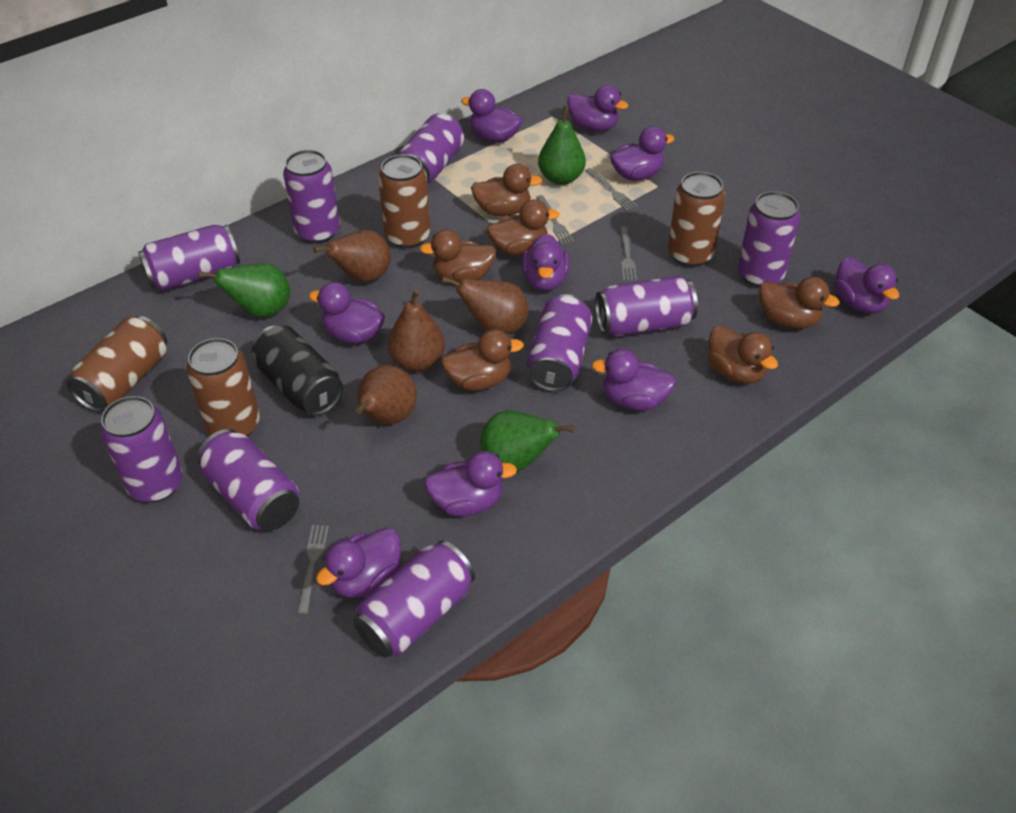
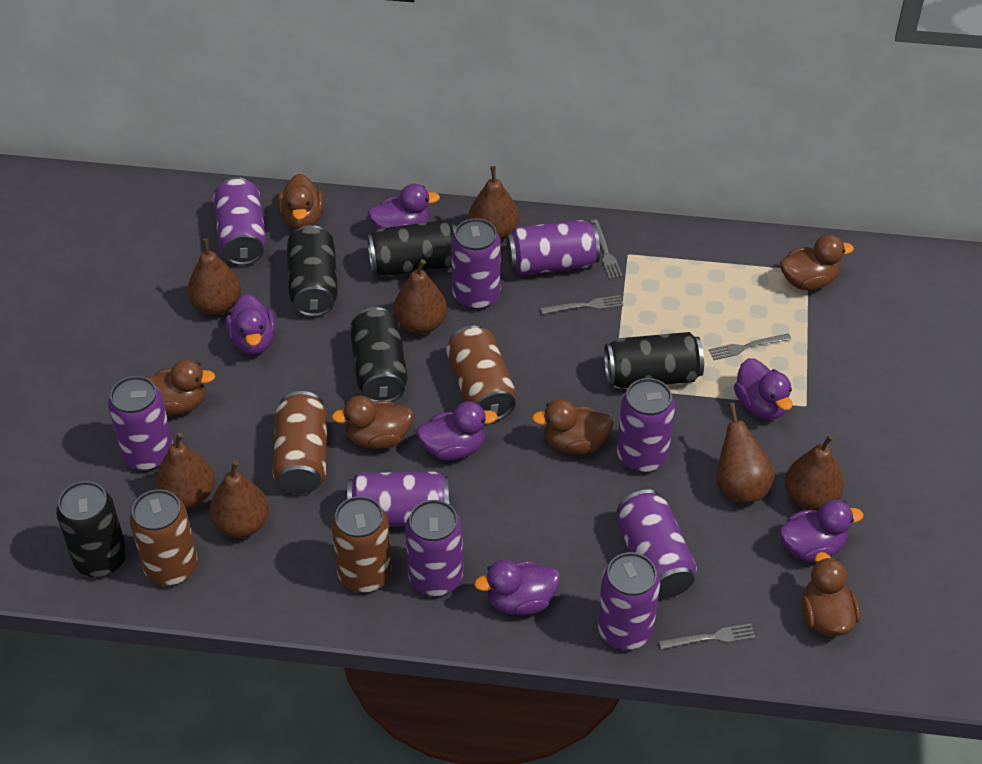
black can: 1 -> 5
brown pear: 4 -> 7
green pear: 3 -> 0
purple duck: 9 -> 6

